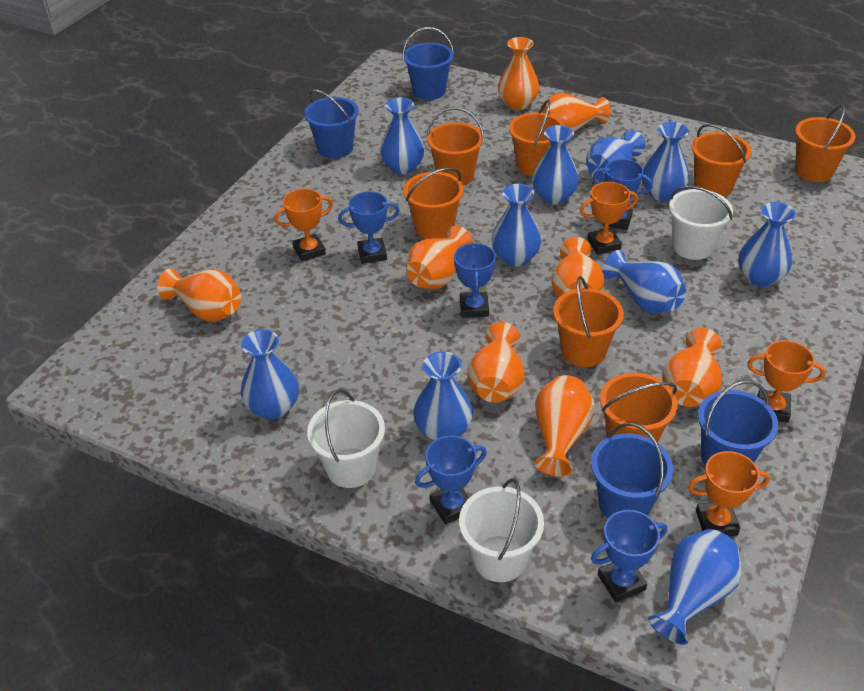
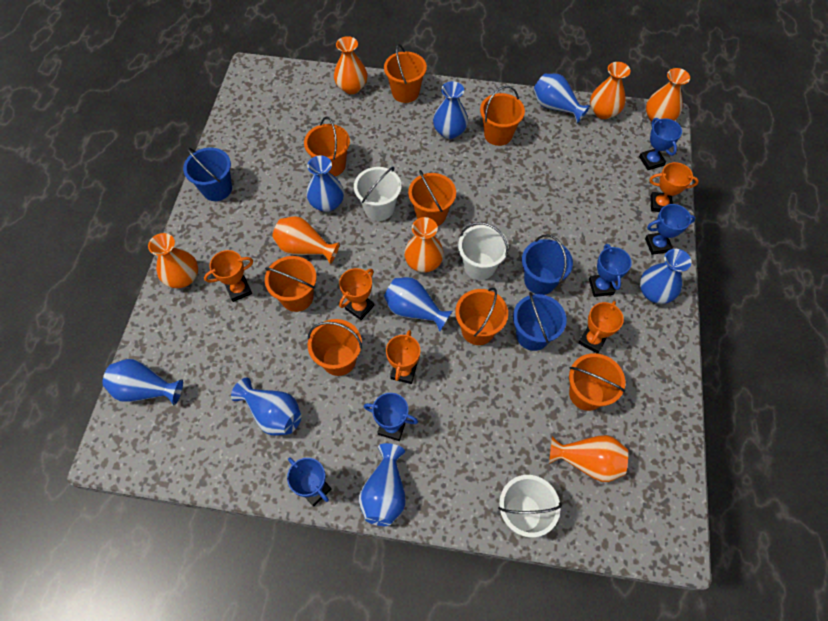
blue bucket: 4 -> 3
blue vase: 10 -> 8
orange bucket: 7 -> 8
orange trophy: 4 -> 5
orange vase: 8 -> 7

